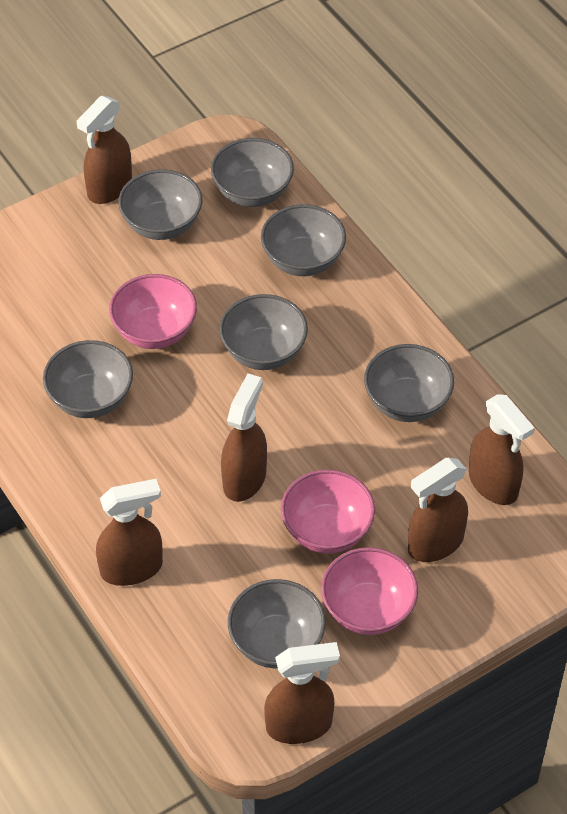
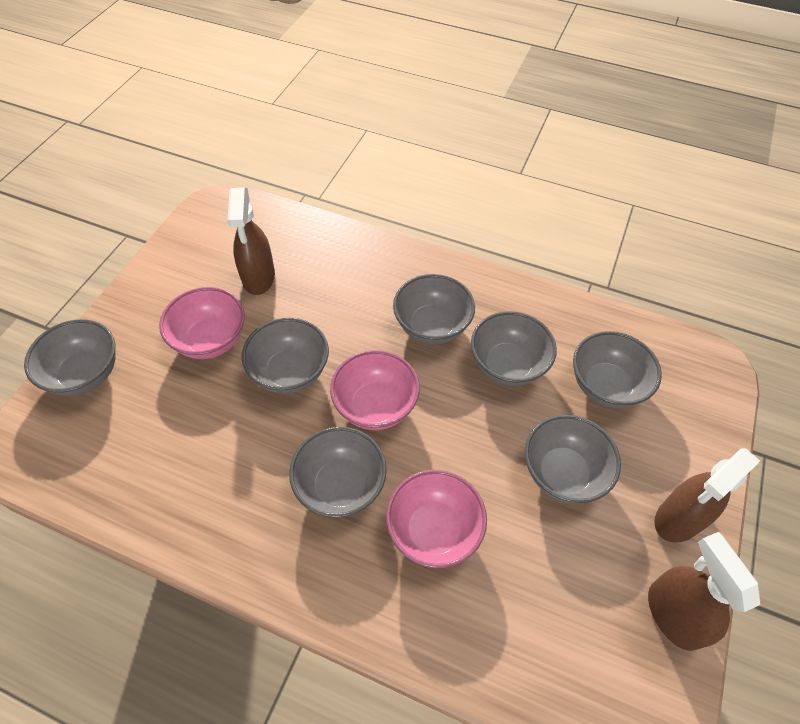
brown spray bottle: 6 -> 3

